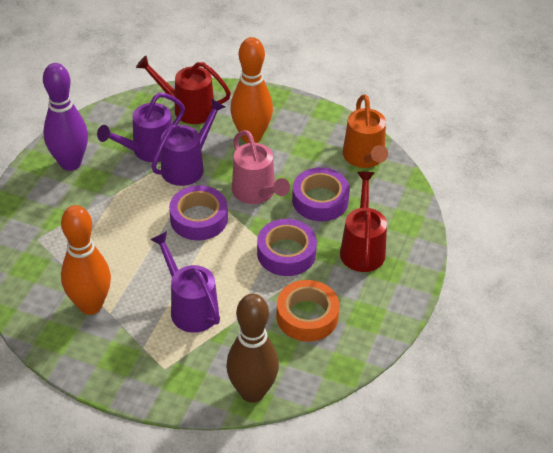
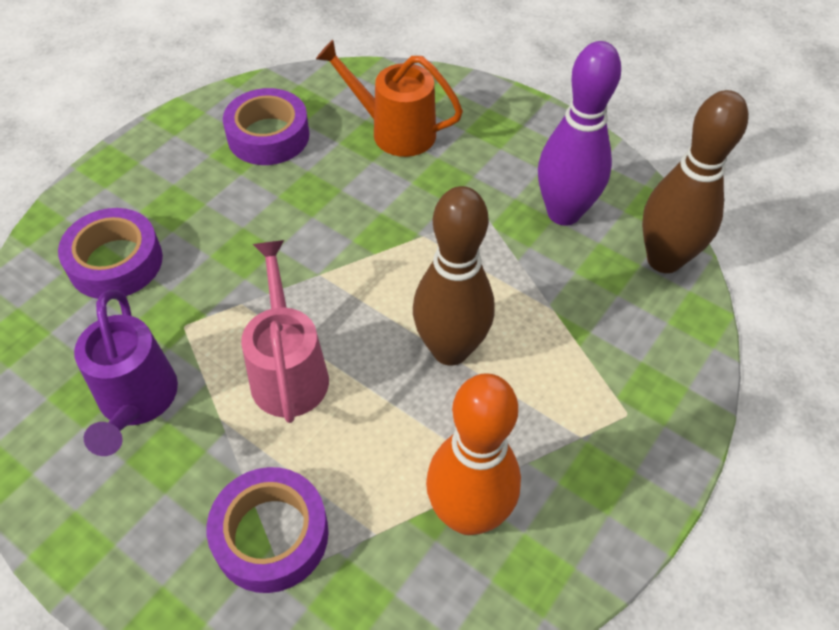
brown bowling pin: 1 -> 2
orange bowling pin: 2 -> 1
orange tape: 1 -> 0
purple watering can: 3 -> 1
red watering can: 2 -> 0

